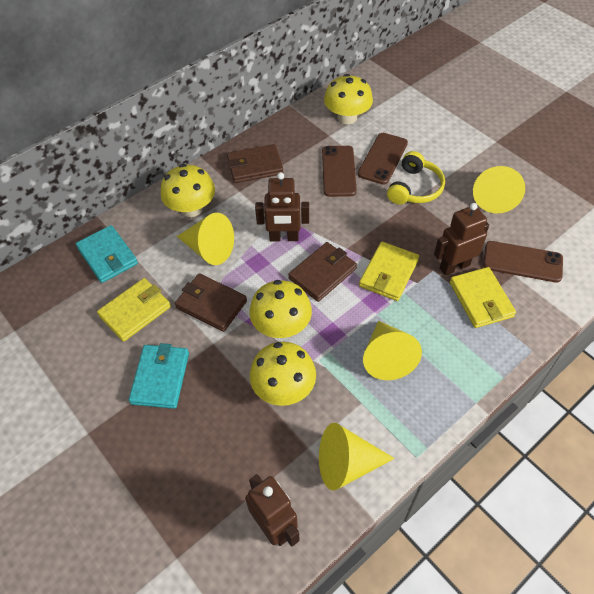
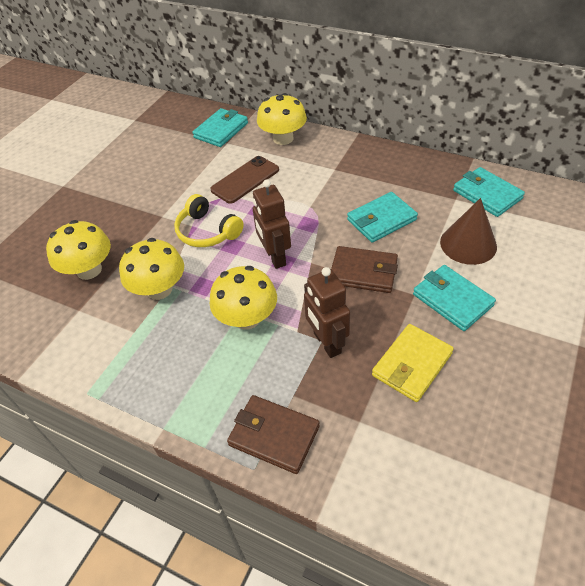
brown cone: 0 -> 1
brown phone: 3 -> 1
brown robot: 3 -> 2
brown wallet: 3 -> 2
turquoise wallet: 2 -> 4
yellow cone: 4 -> 0
yellow wallet: 3 -> 1

